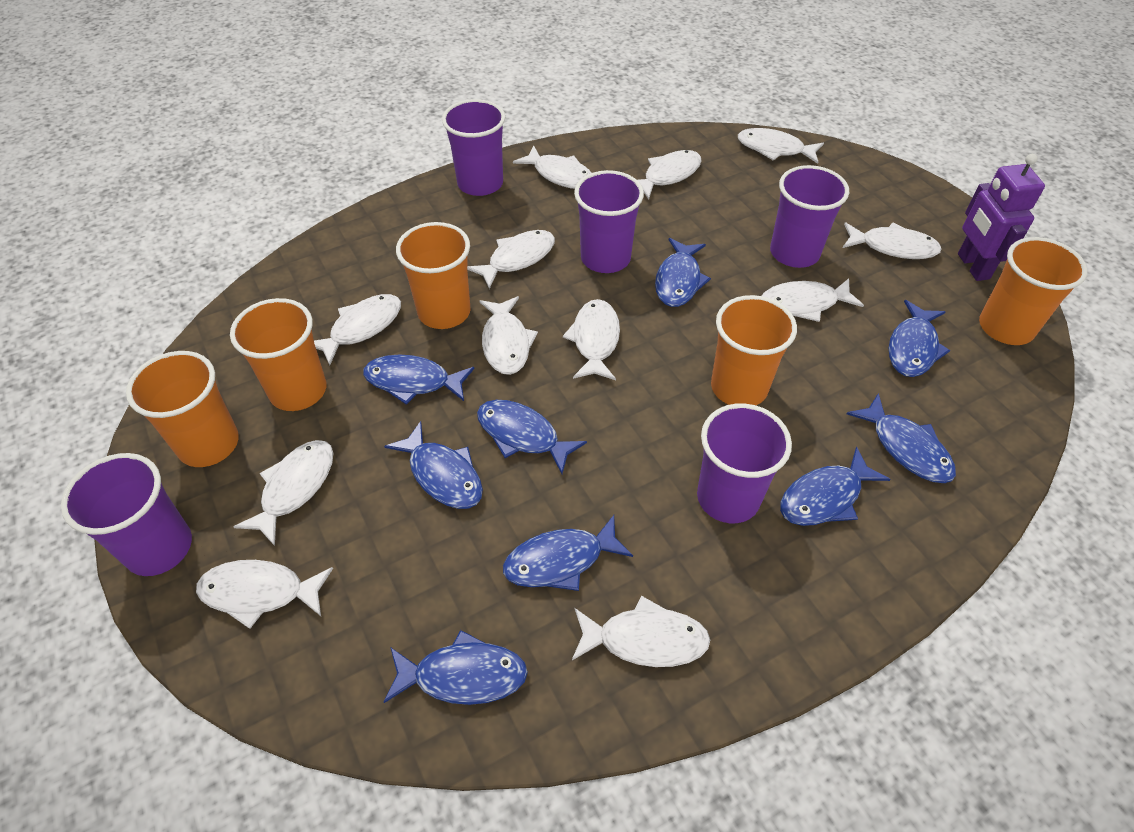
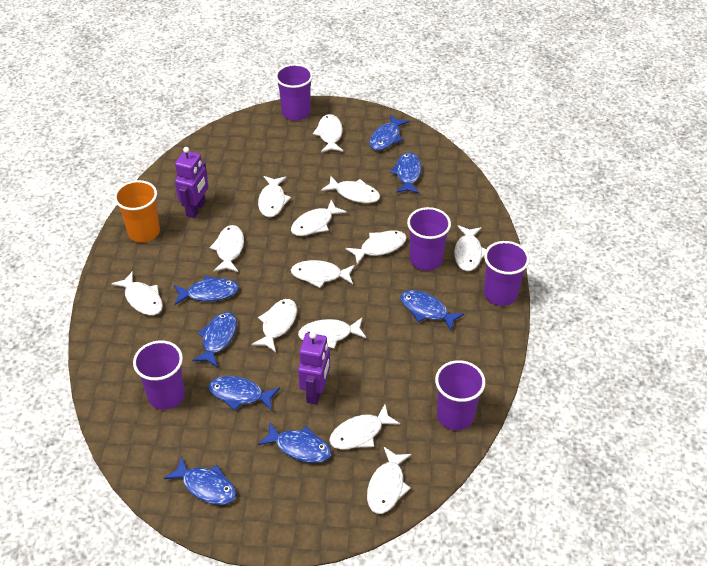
blue fish: 9 -> 8
orange cup: 5 -> 1
purple robot: 1 -> 2
white fish: 12 -> 13

